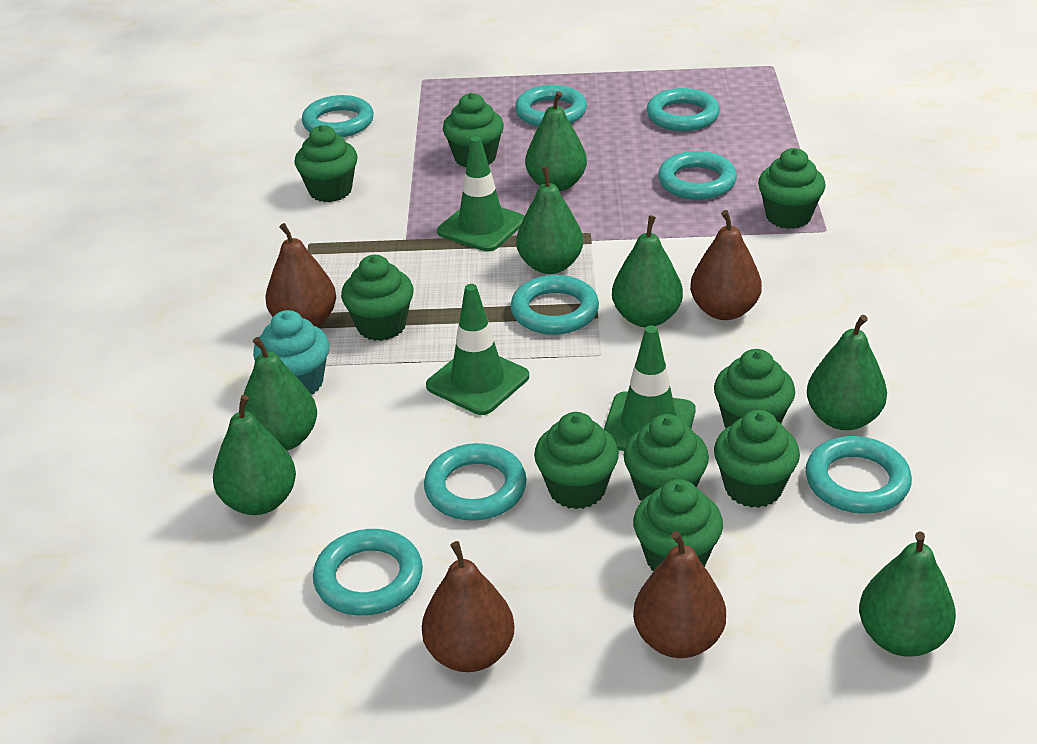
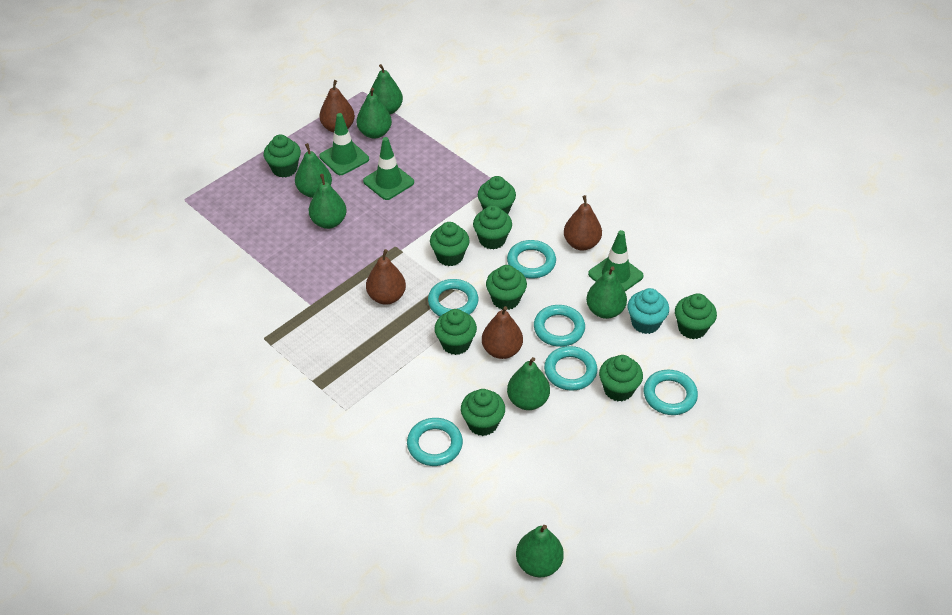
turquoise ring: 8 -> 6

